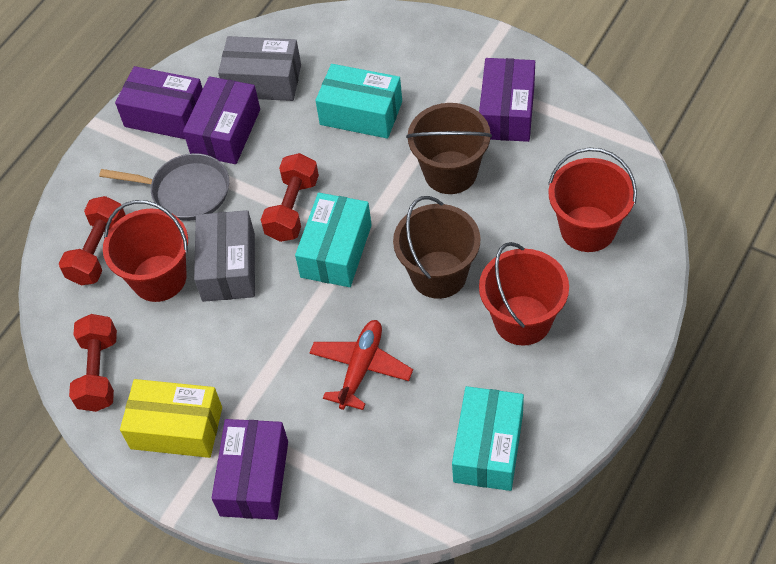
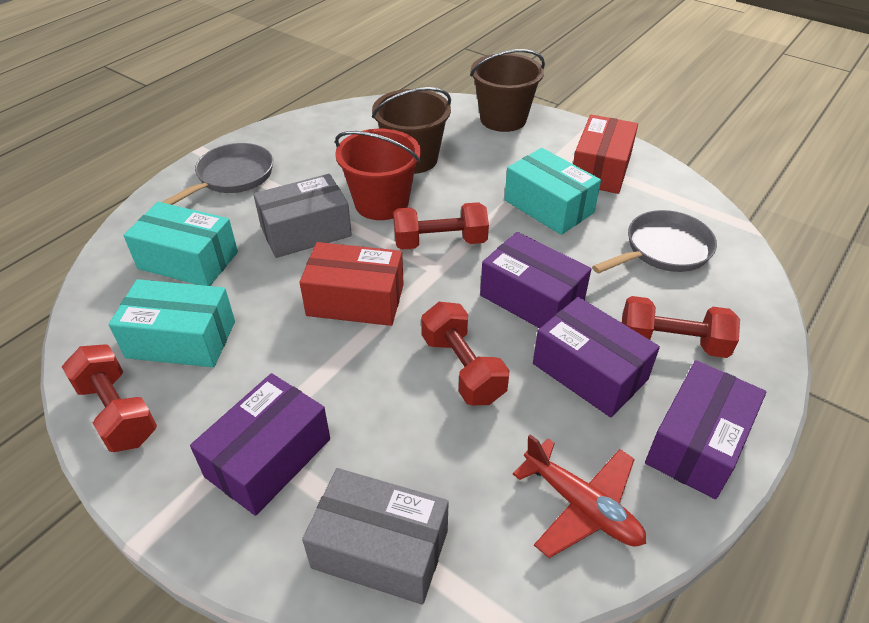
grey pan: 1 -> 2
red box: 0 -> 2
red bucket: 3 -> 1
red dumbbell: 3 -> 4
yellow box: 1 -> 0

